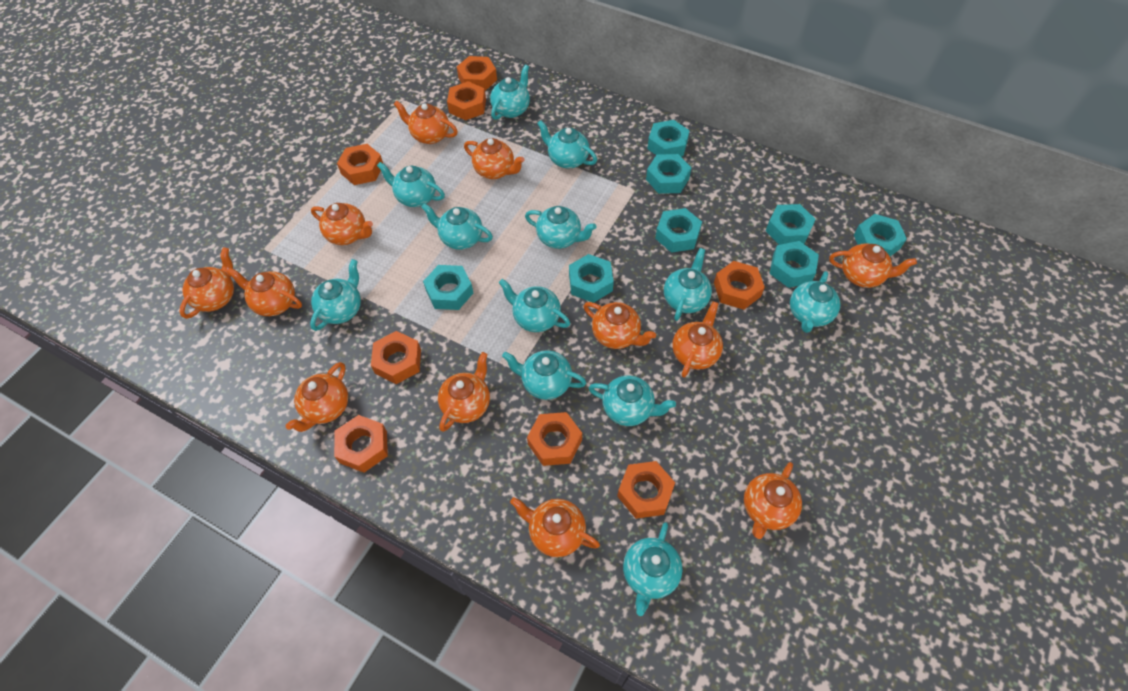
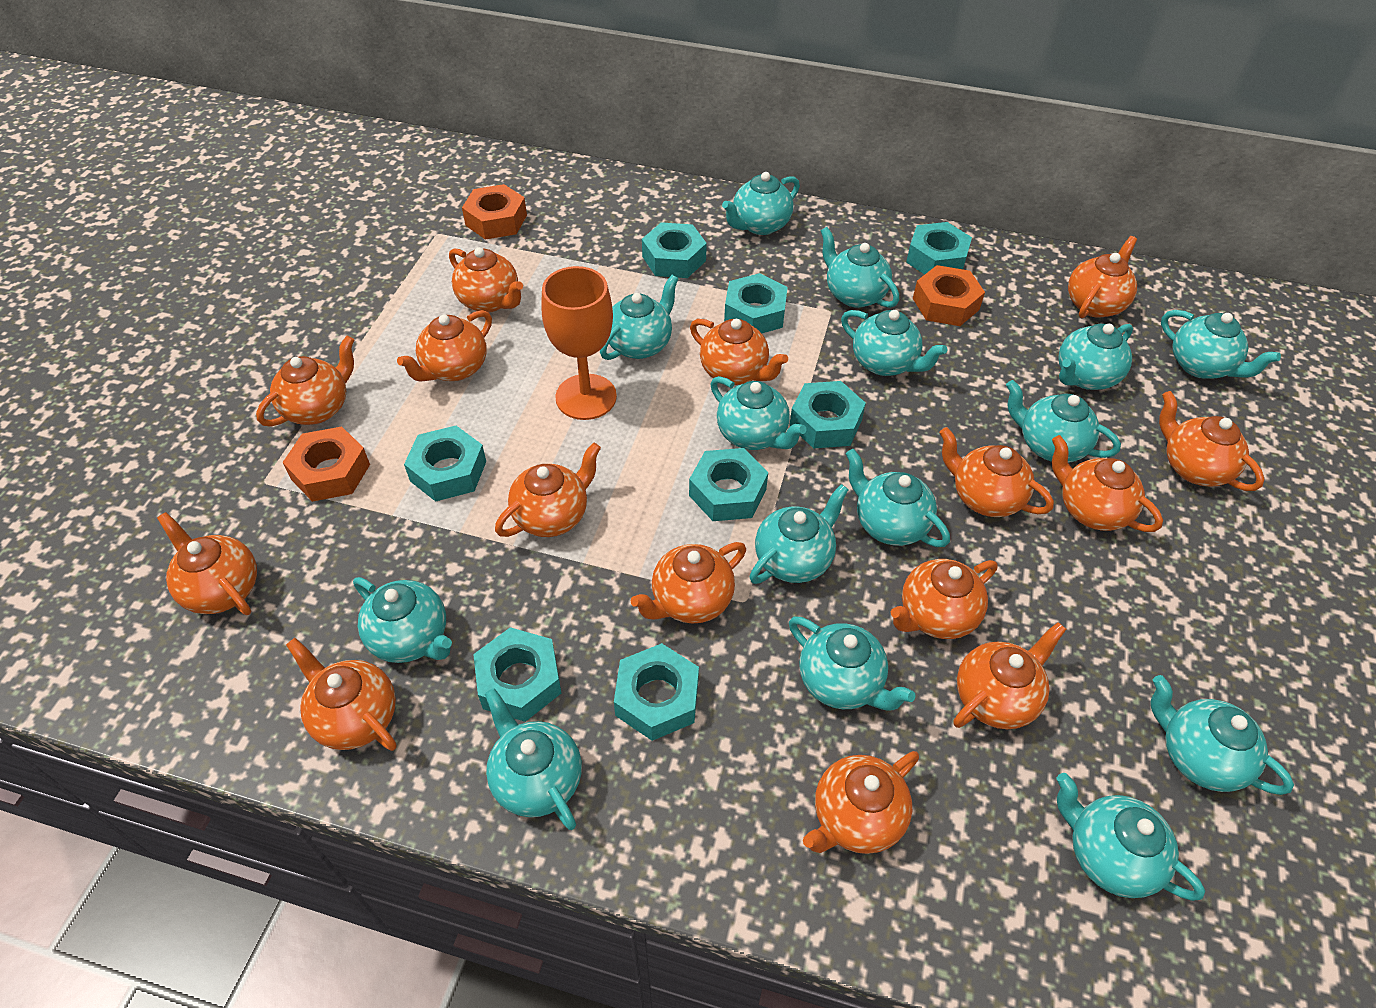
orange goblet: 0 -> 1
orange nut: 8 -> 3
orange teapot: 12 -> 15
turquoise teapot: 12 -> 15

